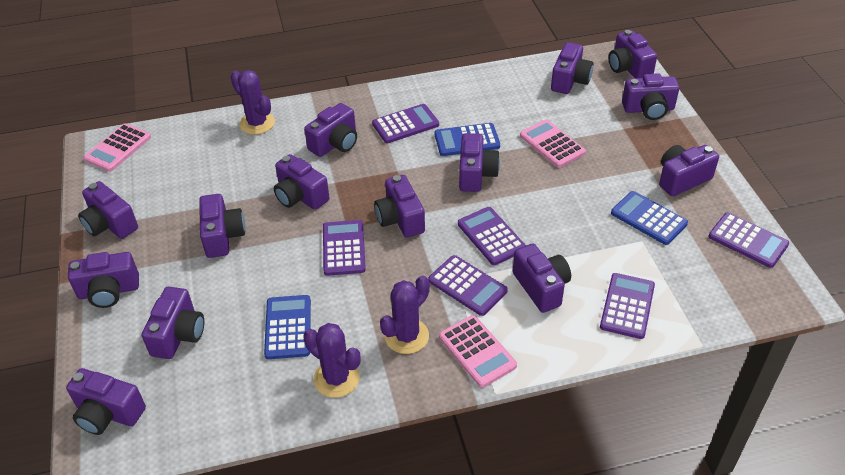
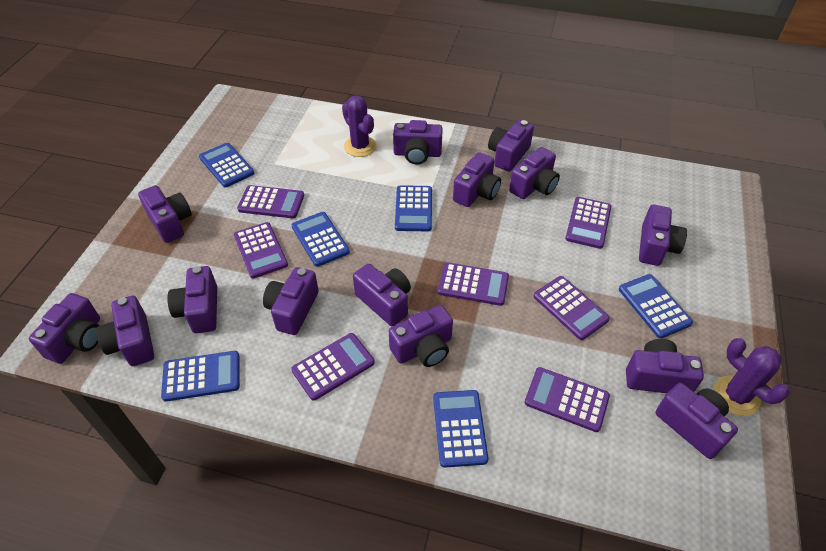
blue calculator: 3 -> 6
pink calculator: 3 -> 0
purple cactus: 3 -> 2
purple calculator: 6 -> 7

